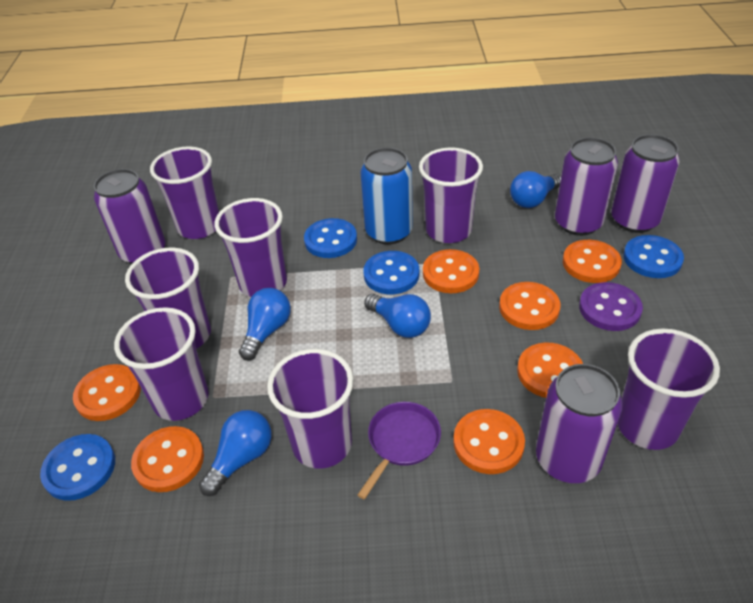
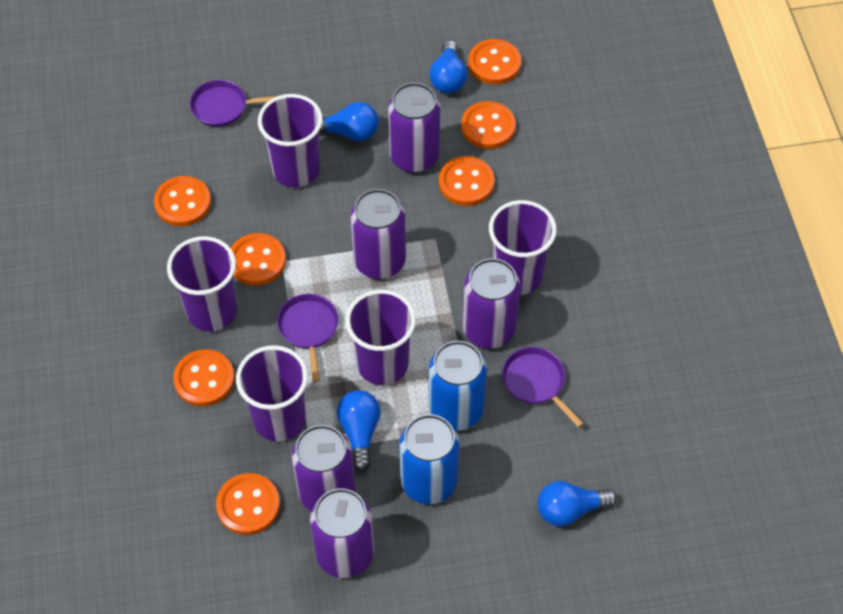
blue button: 4 -> 0
blue can: 1 -> 2
purple button: 1 -> 0
purple can: 4 -> 5
purple cup: 7 -> 5
purple pan: 1 -> 3

